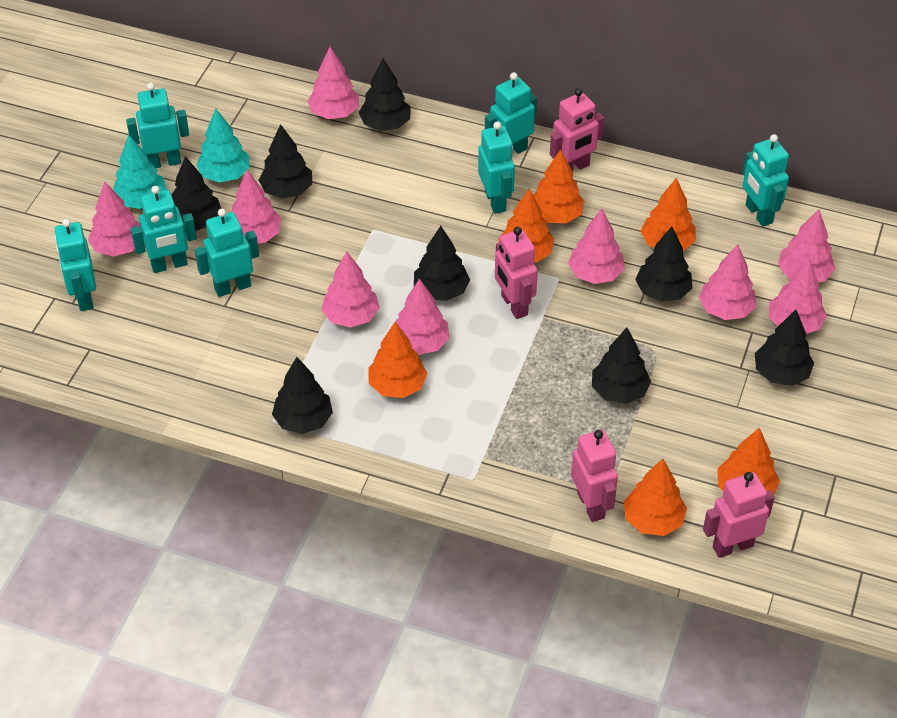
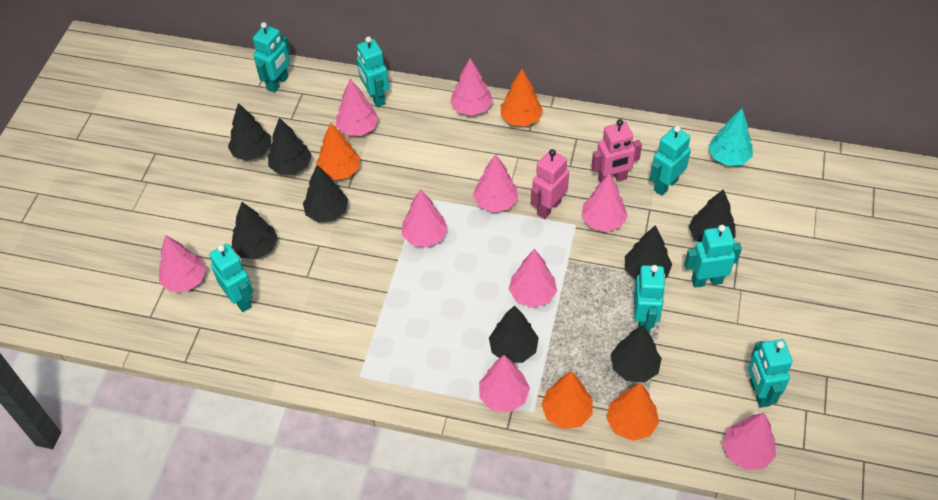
orange tree: 6 -> 4
pink robot: 4 -> 2
turquoise tree: 2 -> 1

